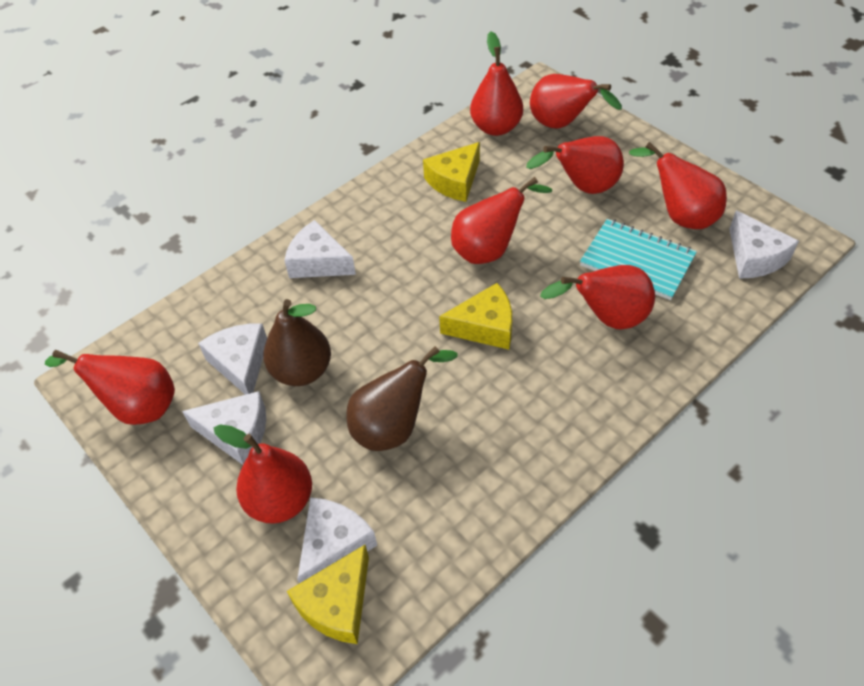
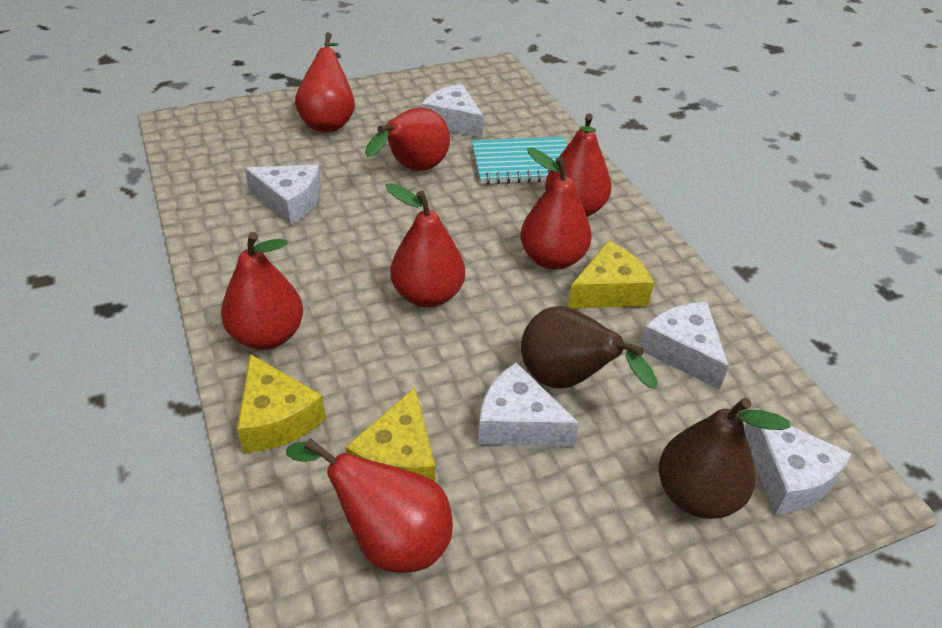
red pear: 8 -> 7

